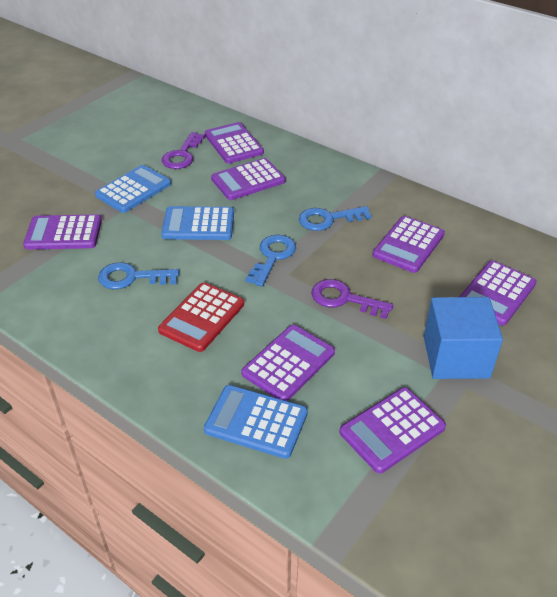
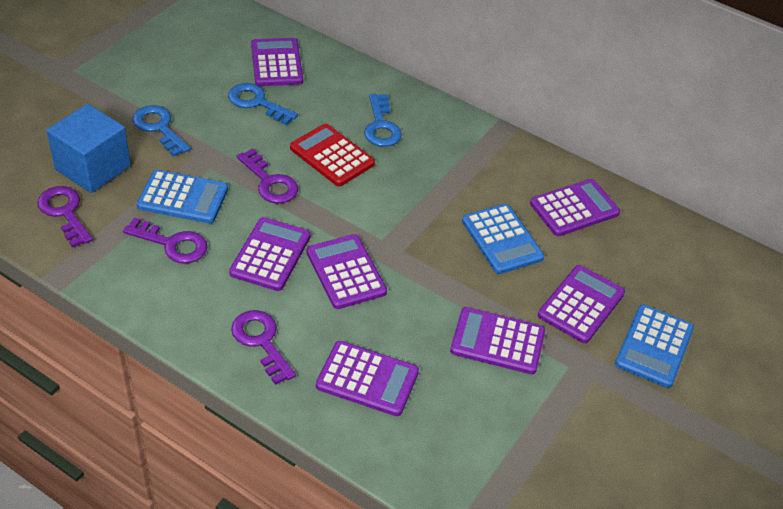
purple key: 2 -> 4

